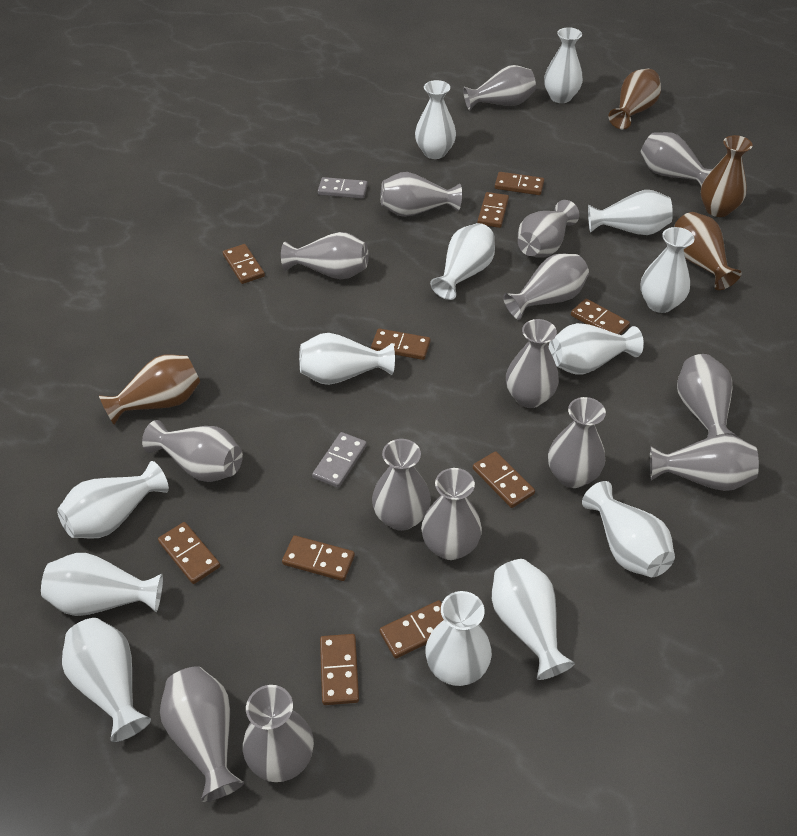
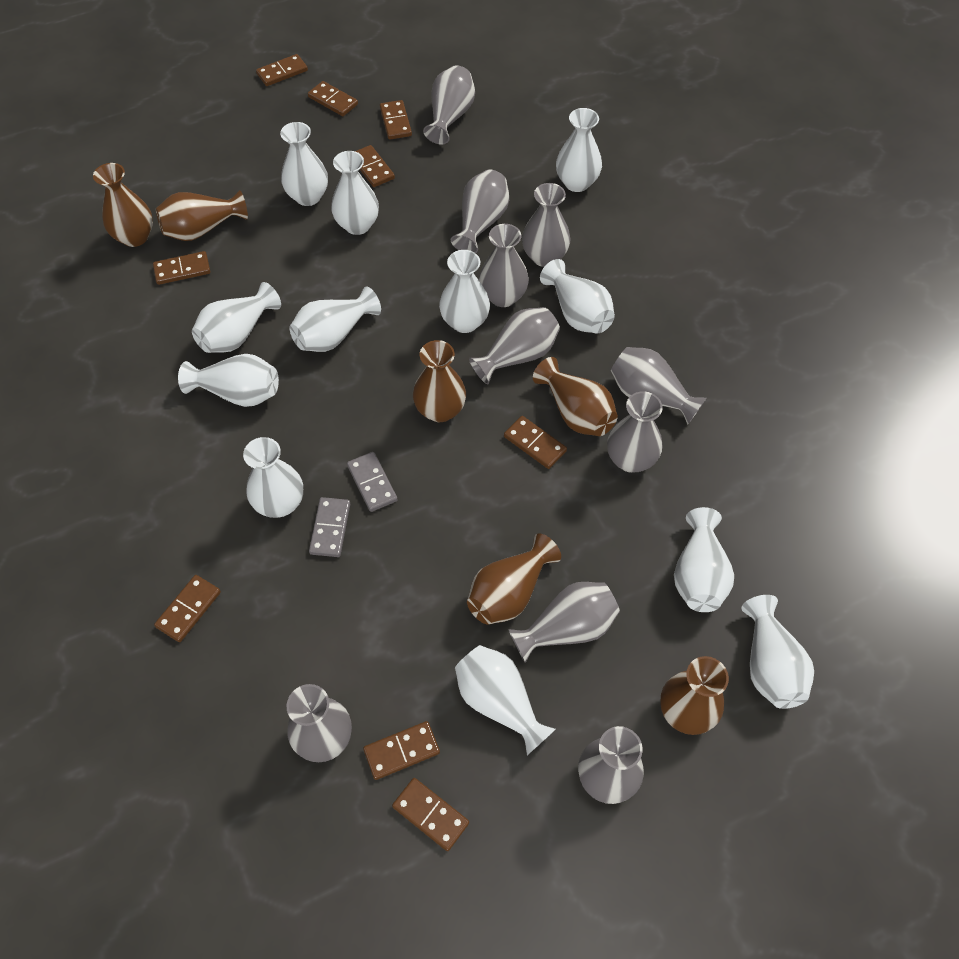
brown domino: 10 -> 9
brown vase: 4 -> 6
grey vase: 15 -> 10
white vase: 13 -> 12

